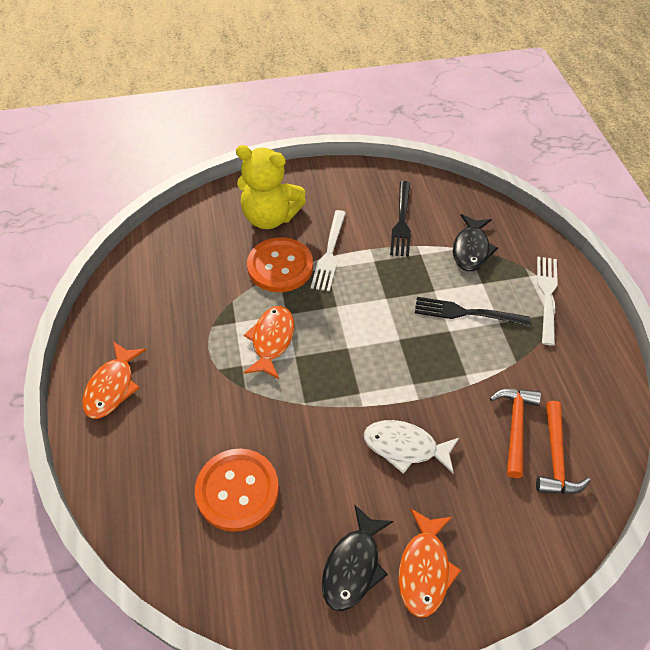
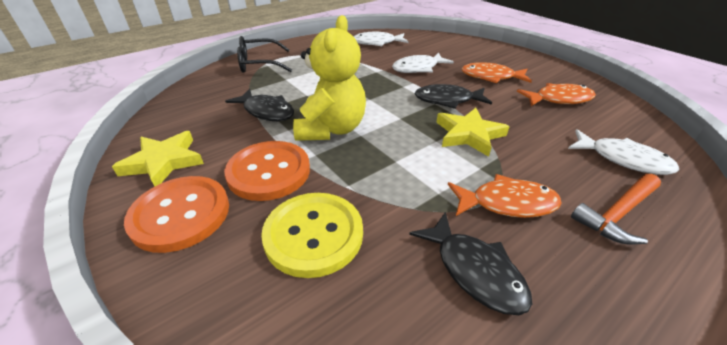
black fish: 2 -> 3
black fork: 2 -> 0
black glasses: 0 -> 1
orange hammer: 2 -> 1
white fish: 1 -> 3
white fork: 2 -> 0
yellow button: 0 -> 1
yellow star: 0 -> 2

